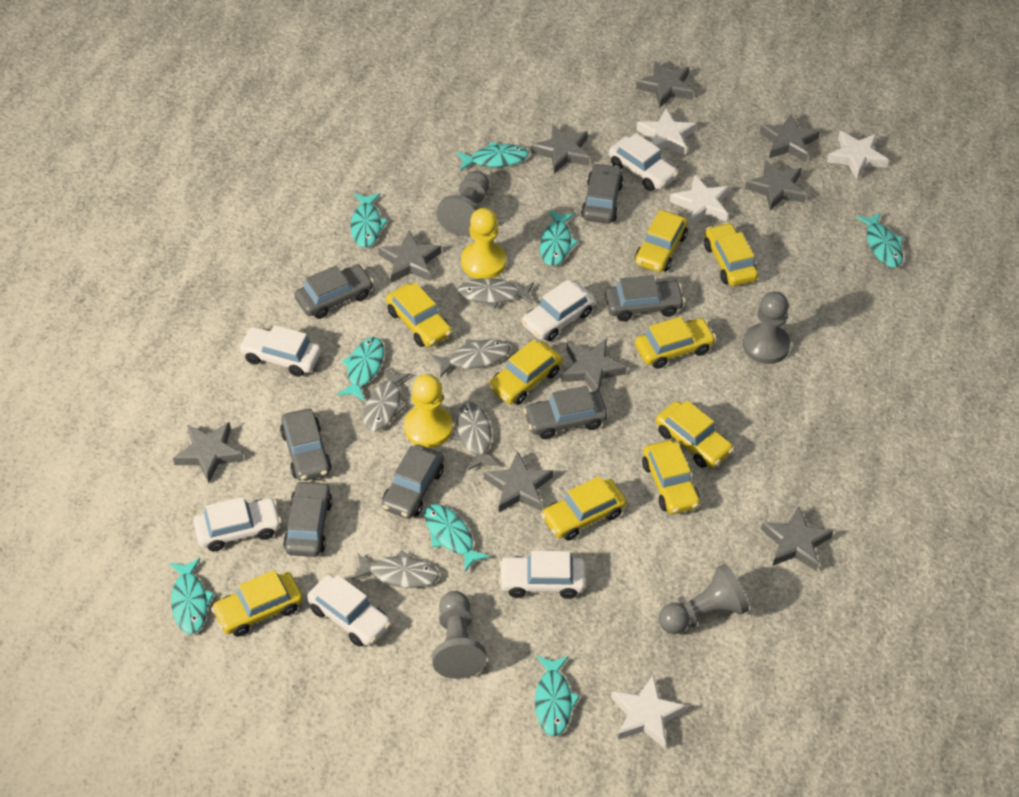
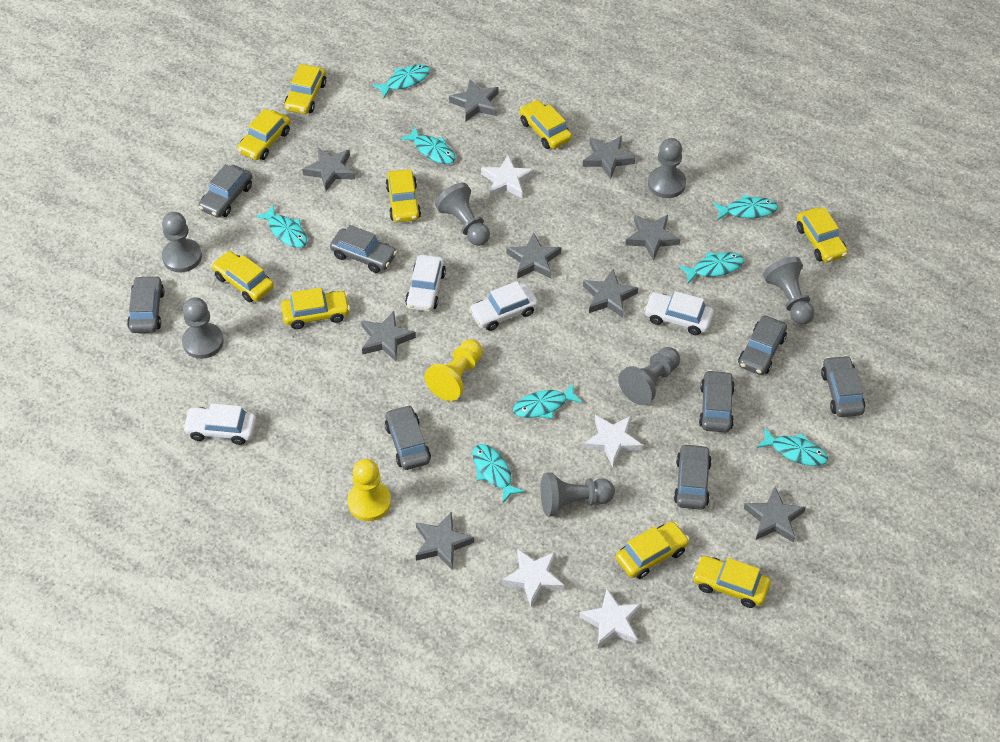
grey car: 7 -> 8
grey fish: 5 -> 0
grey pawn: 4 -> 7
white car: 6 -> 4

